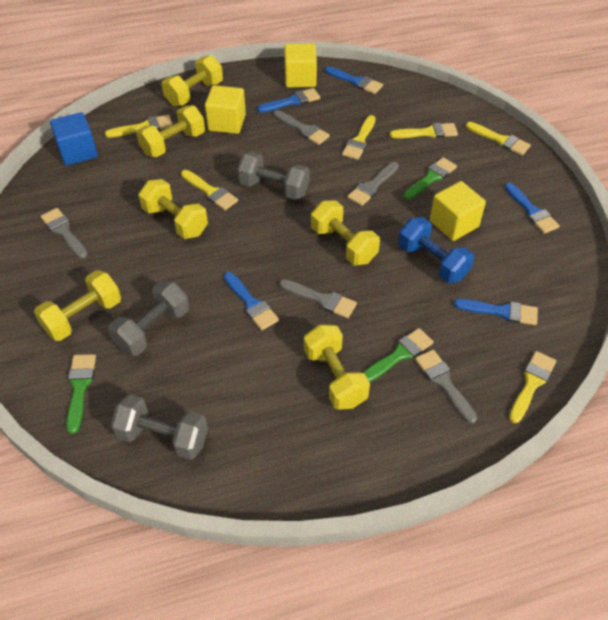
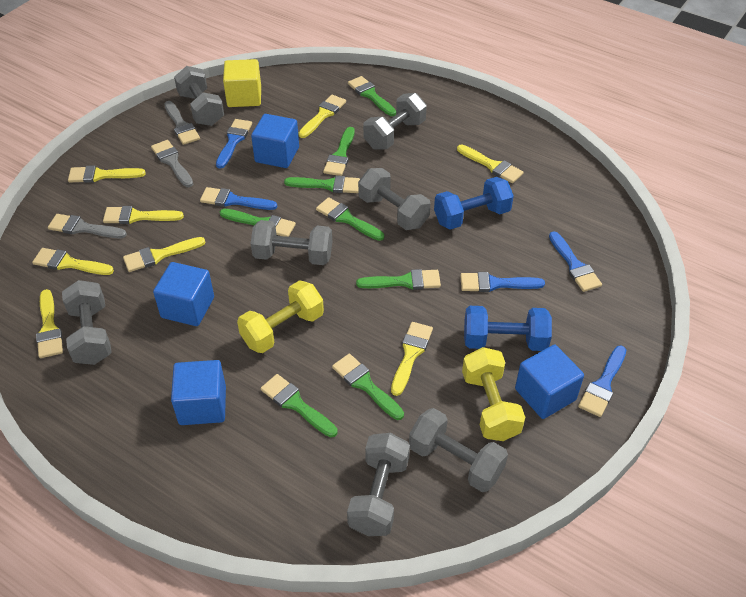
blue cube: 1 -> 4
blue dumbbell: 1 -> 2
green brush: 3 -> 8
grey brush: 5 -> 3
grey dumbbell: 3 -> 7
yellow brush: 6 -> 8
yellow cube: 3 -> 1
yellow dumbbell: 6 -> 2

